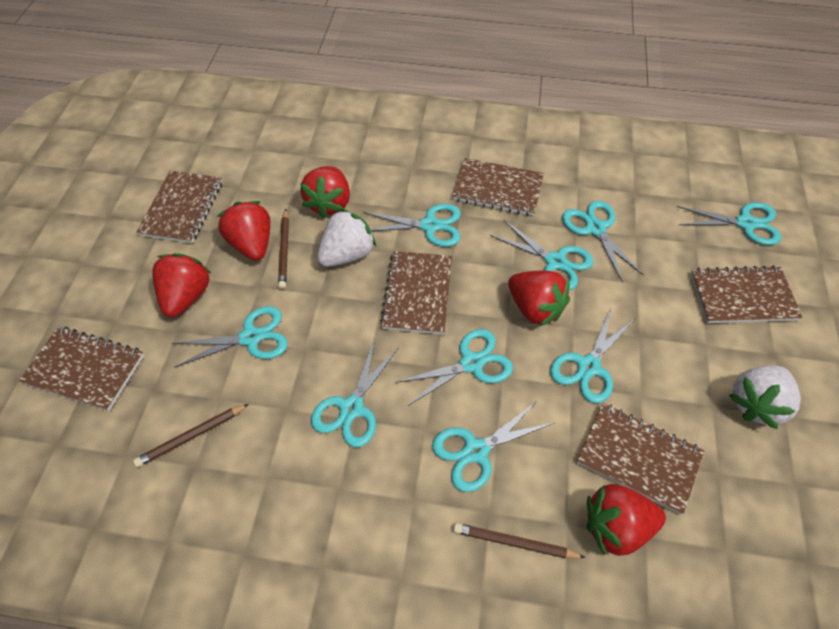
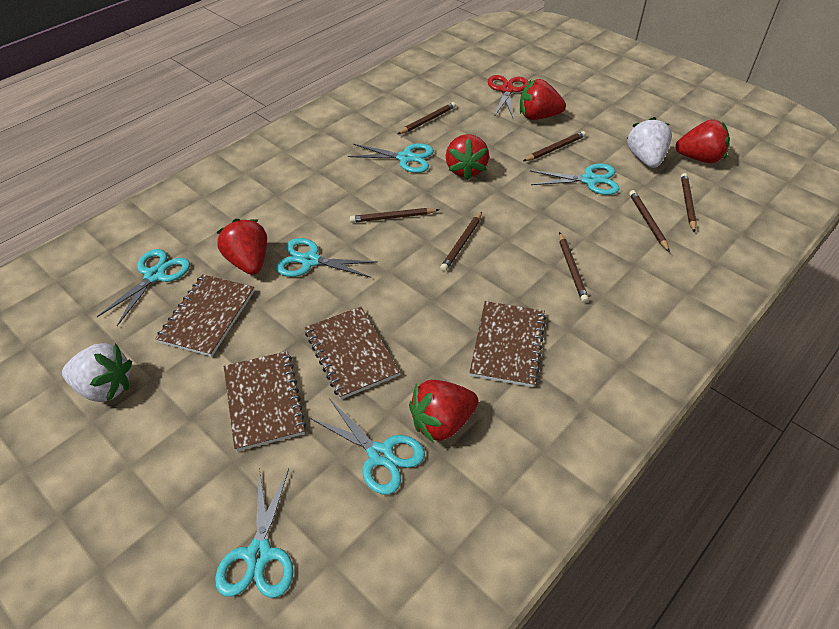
brown notebook: 6 -> 4
brown pencil: 3 -> 7
red scissors: 0 -> 1
turquoise scissors: 9 -> 6

